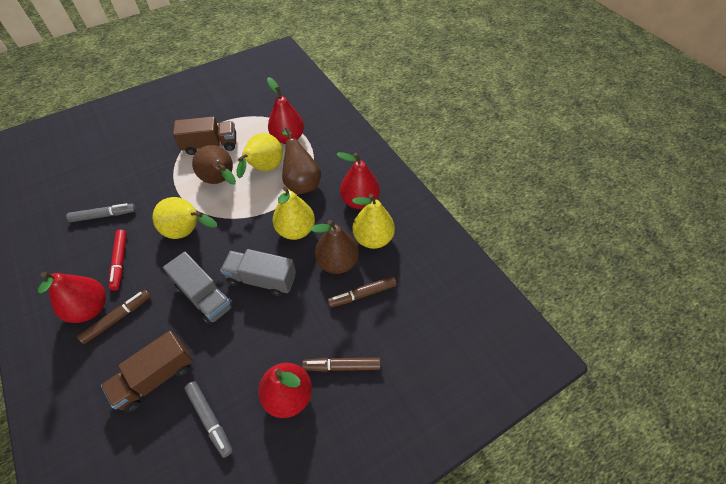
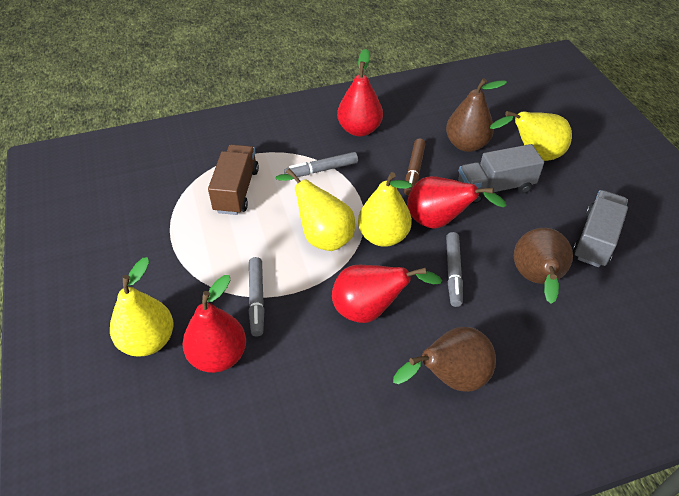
brown marker: 3 -> 1
brown truck: 2 -> 1
grey marker: 2 -> 3
red marker: 1 -> 0

